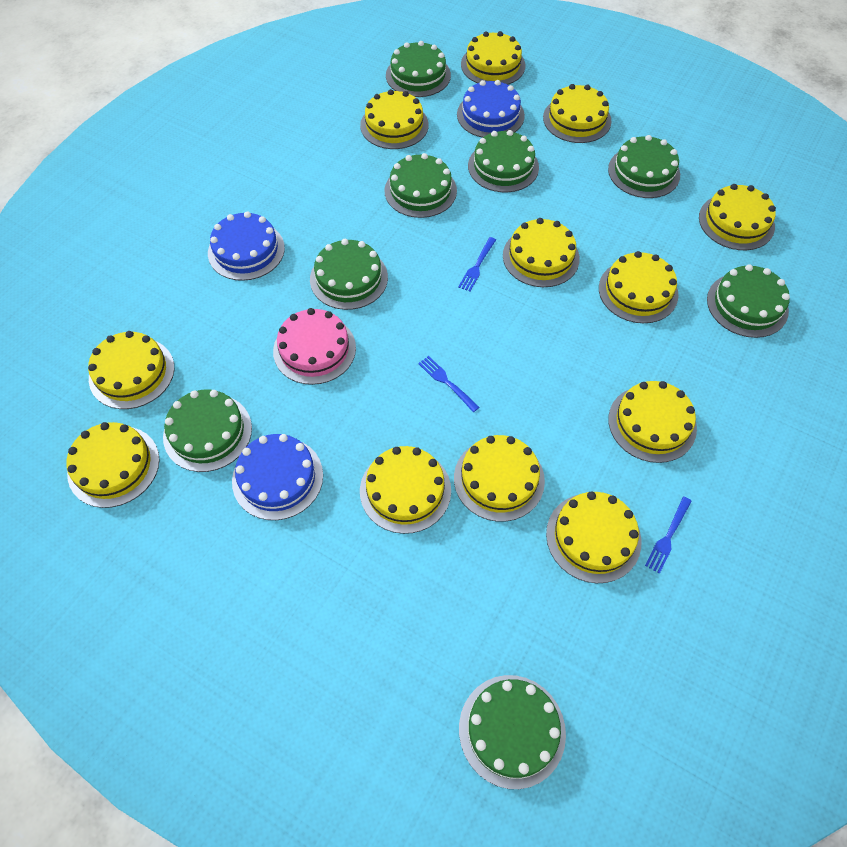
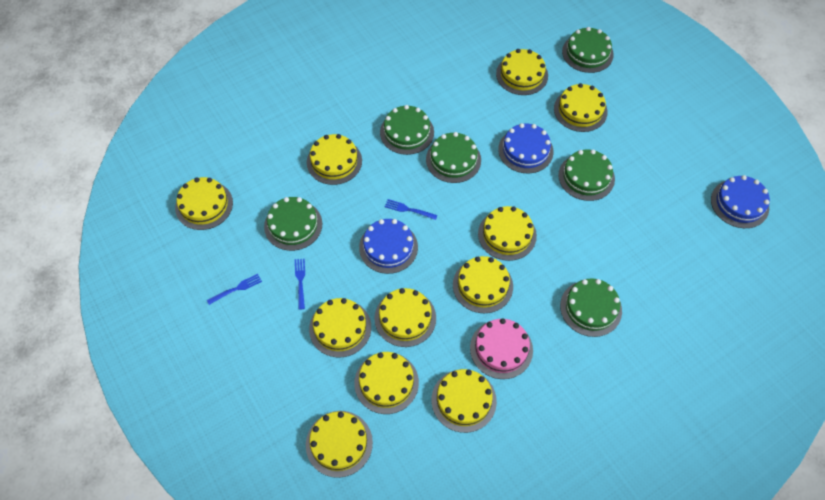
green cake: 8 -> 6
yellow cake: 12 -> 11

